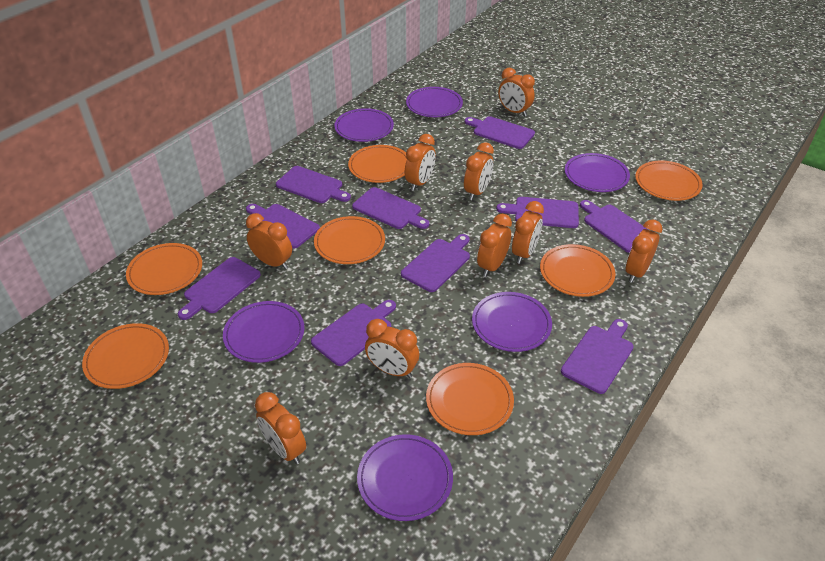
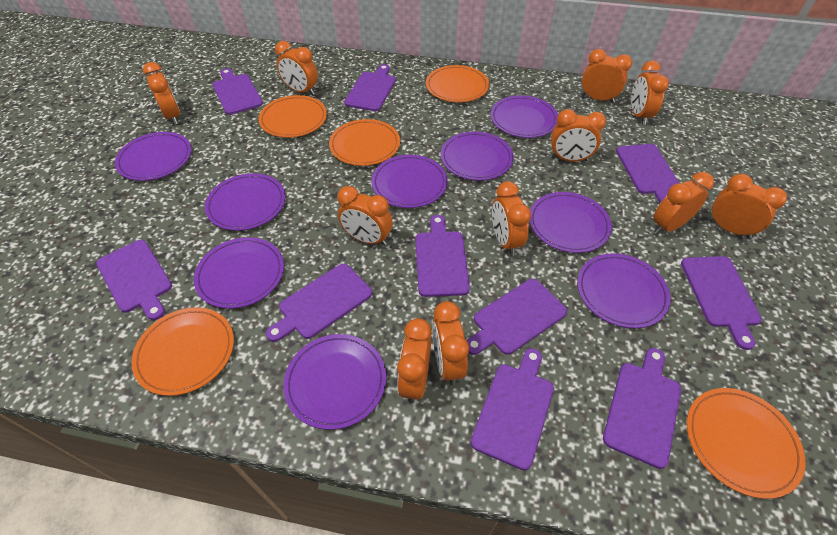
orange clock: 9 -> 11
orange plate: 7 -> 5
purple plate: 6 -> 9

